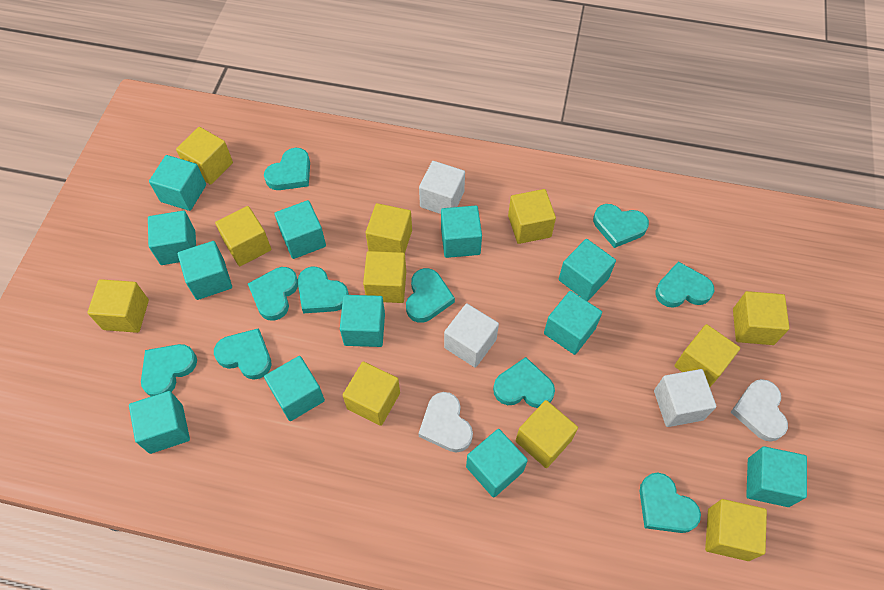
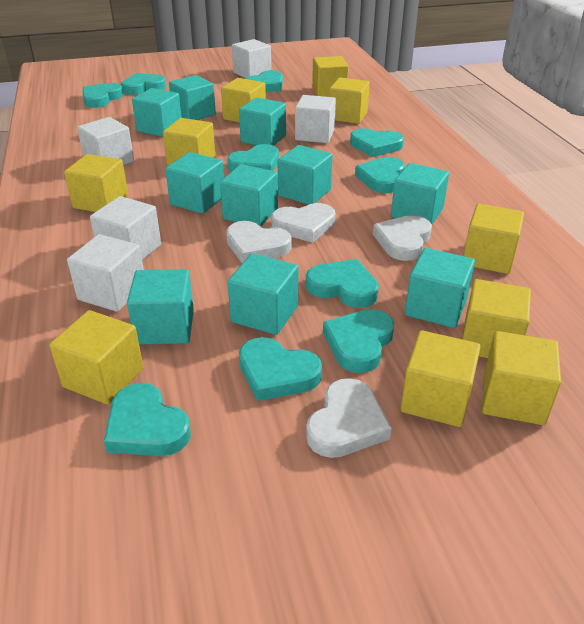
turquoise cube: 12 -> 10
white cube: 3 -> 5
white heart: 2 -> 4
yellow cube: 11 -> 10

